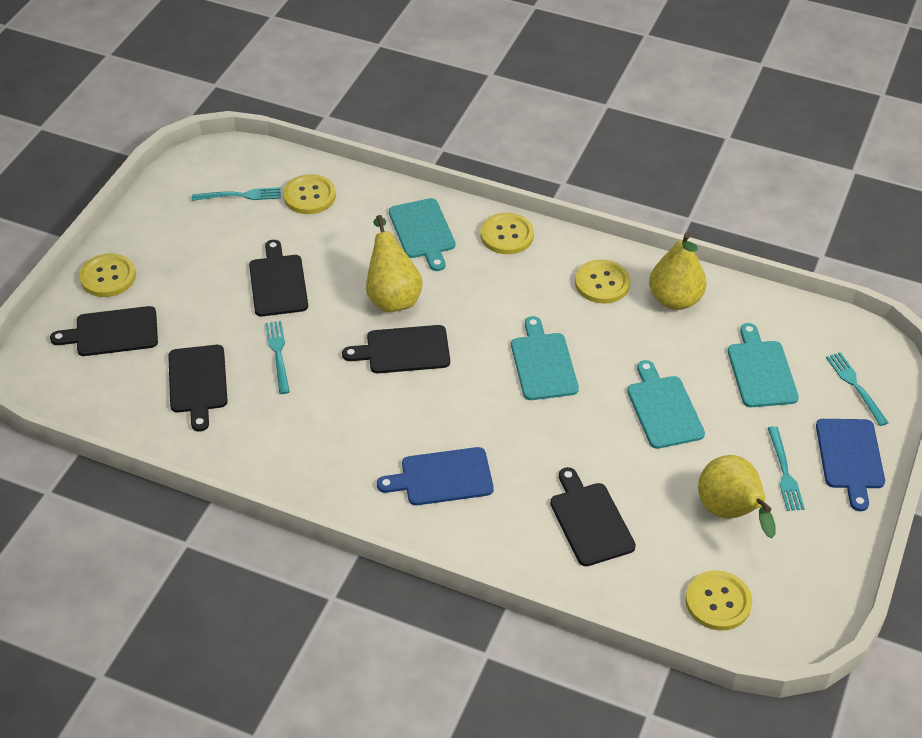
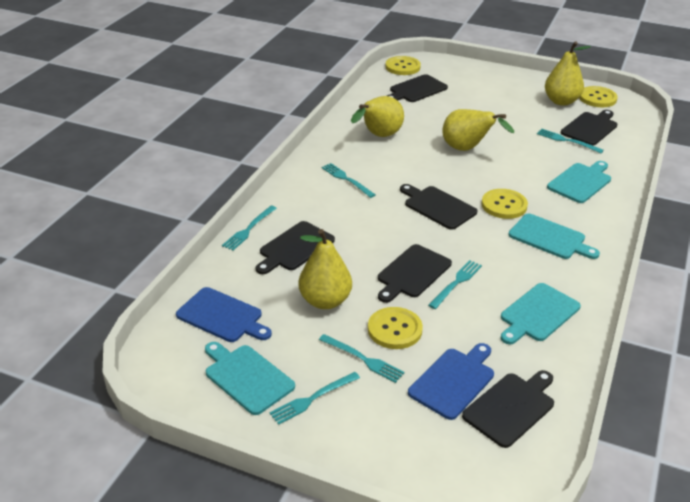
black cutting board: 5 -> 6
turquoise fork: 4 -> 6
yellow button: 5 -> 4
yellow pear: 3 -> 4

